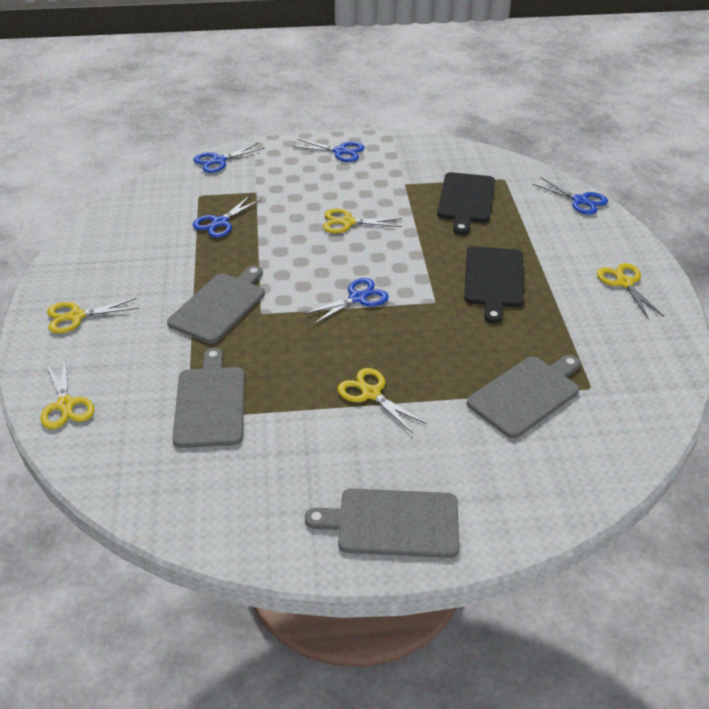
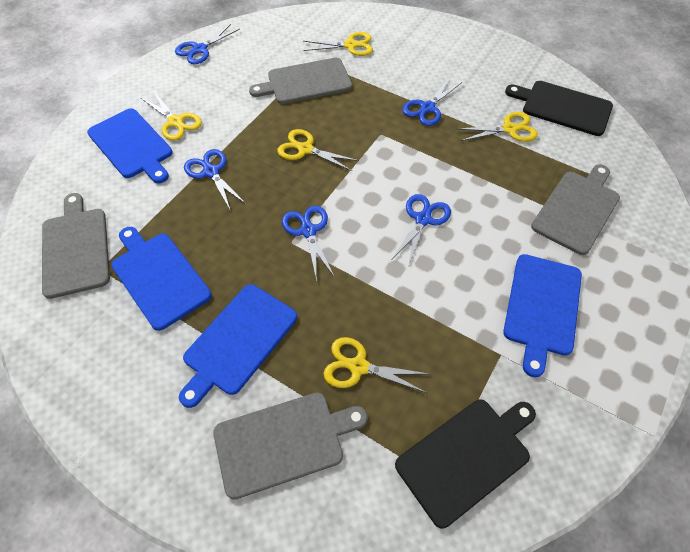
blue cutting board: 0 -> 4

